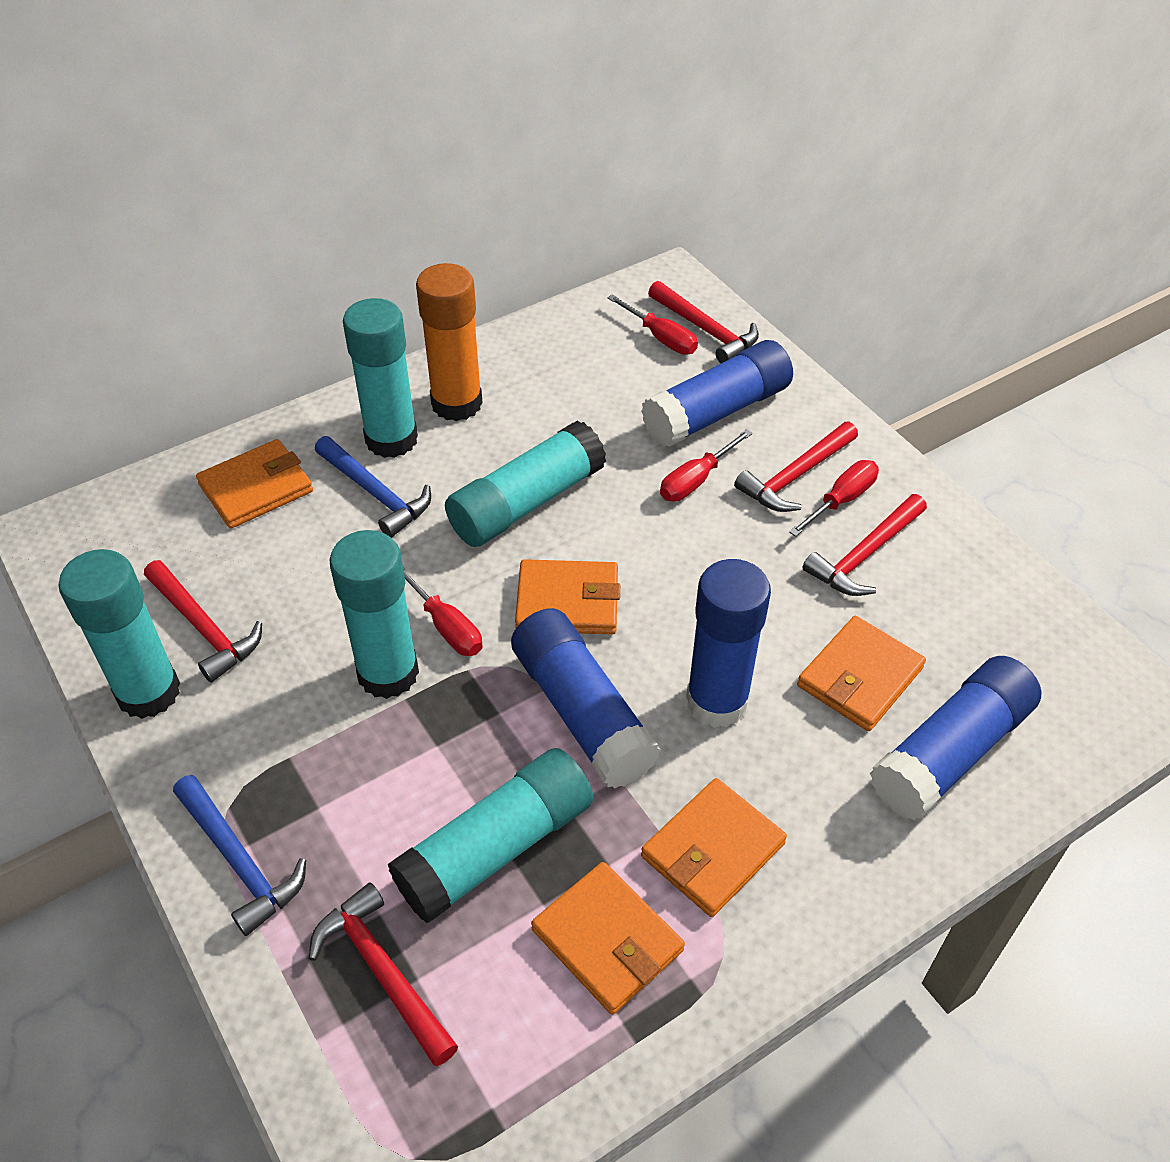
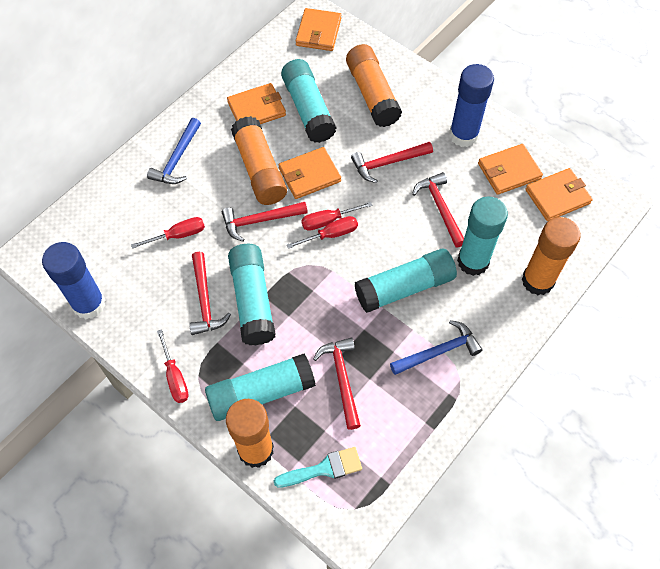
blue glue stick: 4 -> 2
orange glue stick: 1 -> 4
turquoise brush: 0 -> 1

